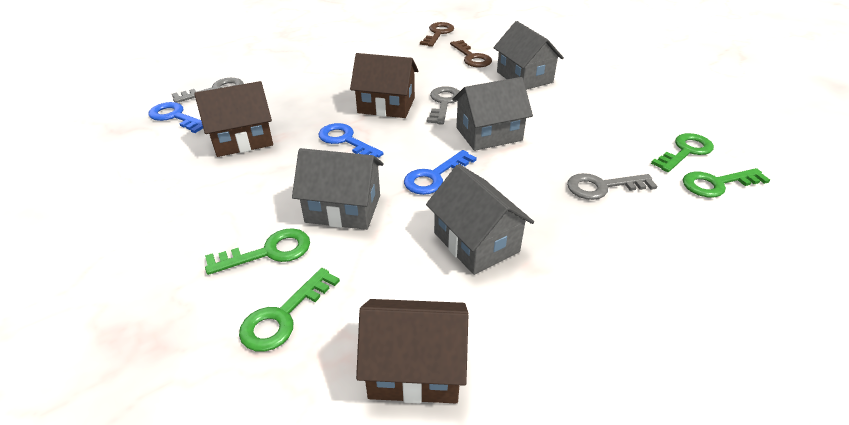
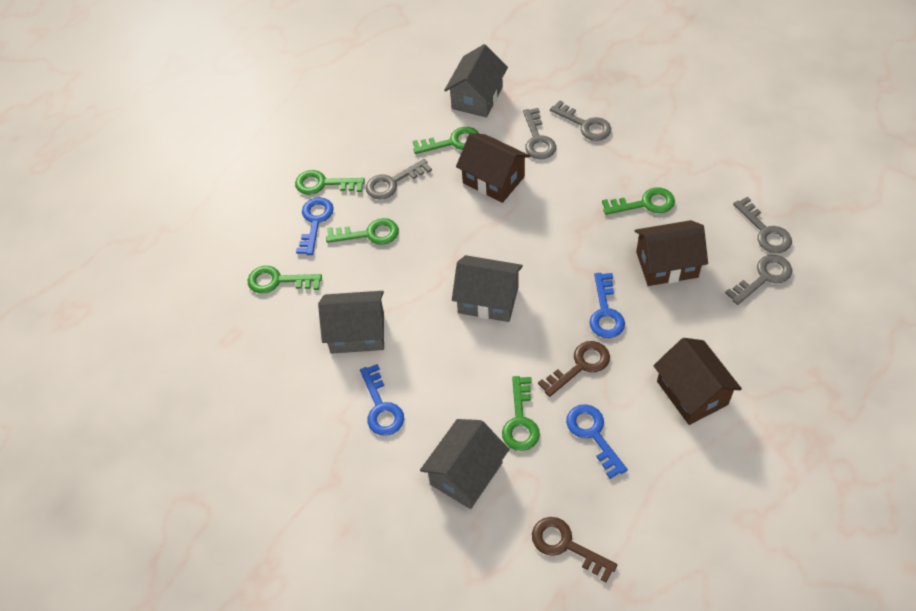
blue key: 3 -> 4
green key: 4 -> 6
grey key: 3 -> 5

